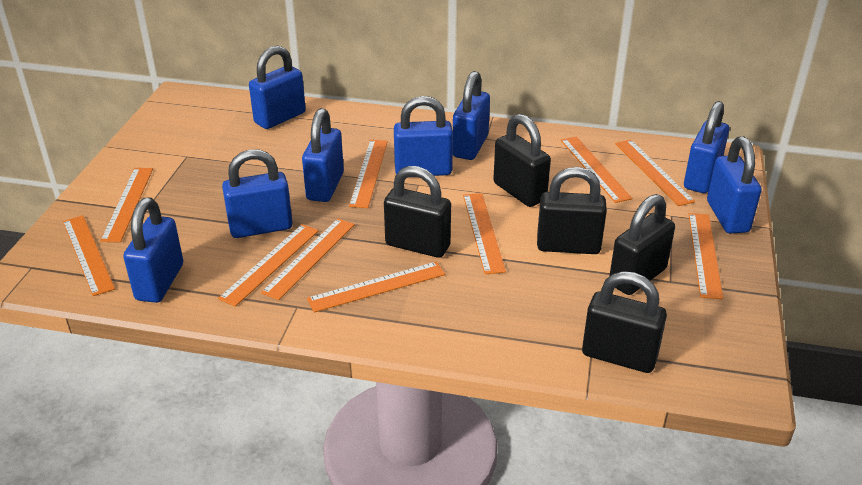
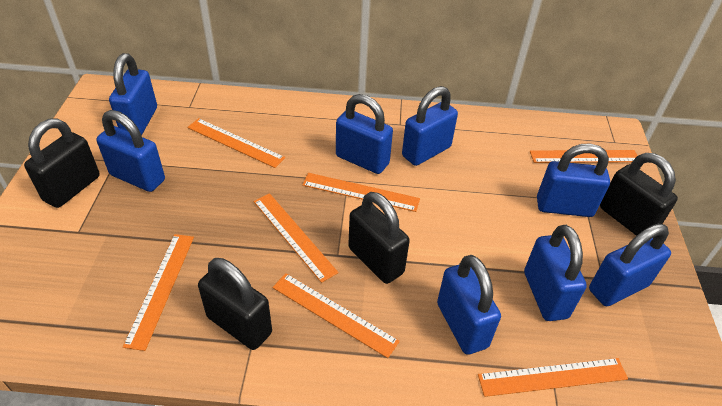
black padlock: 5 -> 4
orange ruler: 10 -> 7

